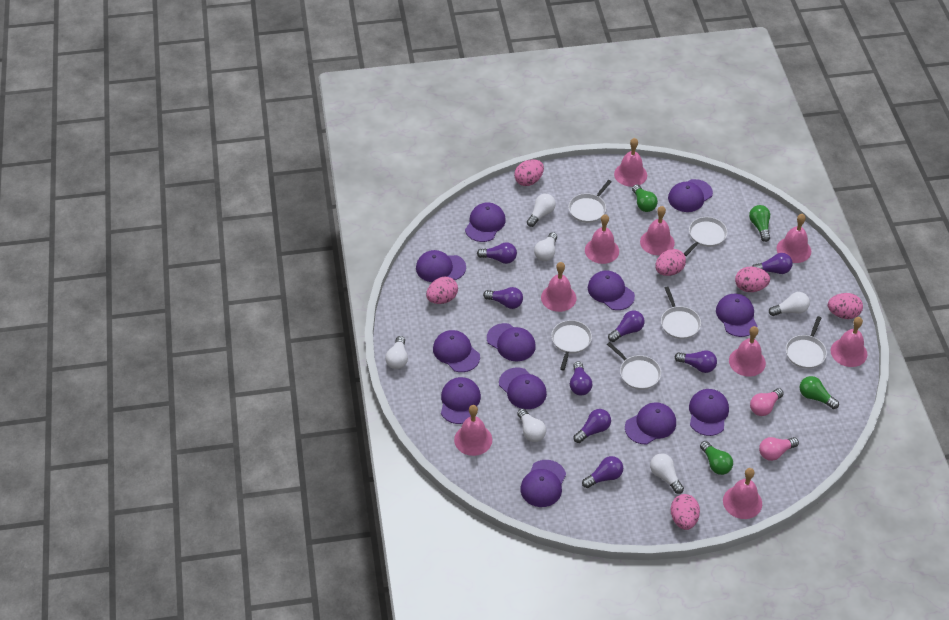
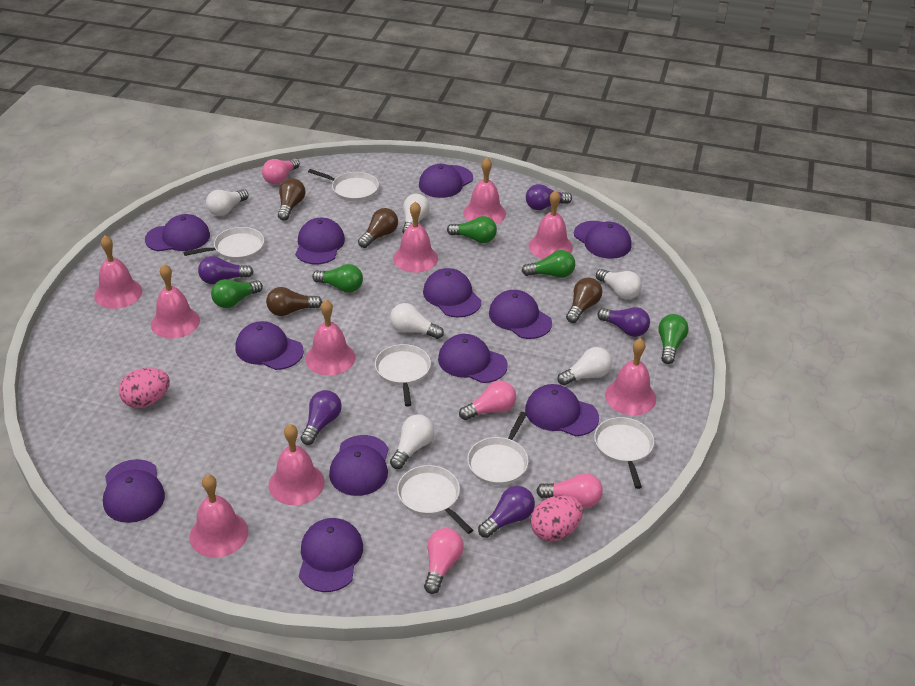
brown light bulb: 0 -> 4
green light bulb: 4 -> 5
pink egg: 6 -> 2
pink light bulb: 2 -> 4
purple light bulb: 8 -> 5

